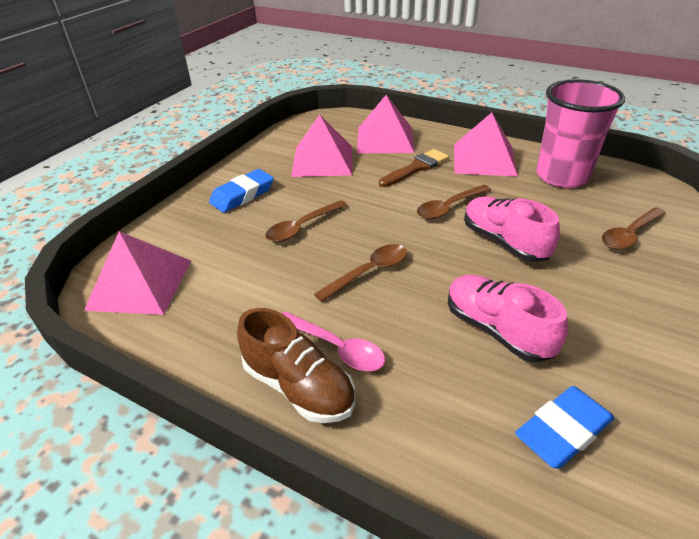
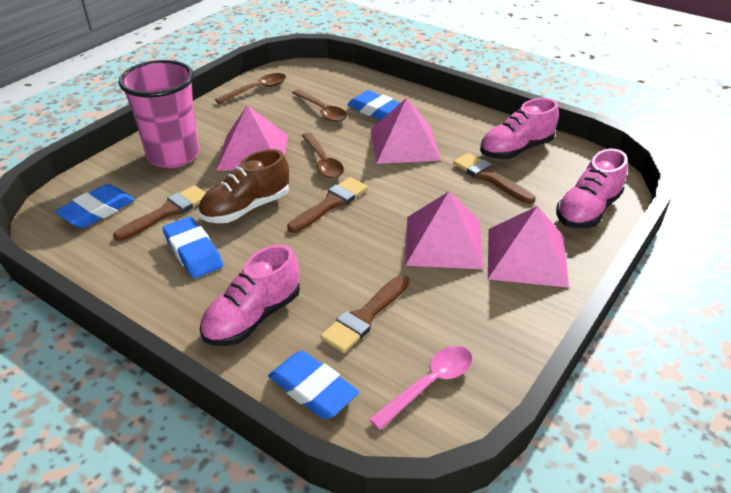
blue eraser: 2 -> 4
brown brush: 1 -> 4
brown spoon: 4 -> 3
pink shoe: 2 -> 3

